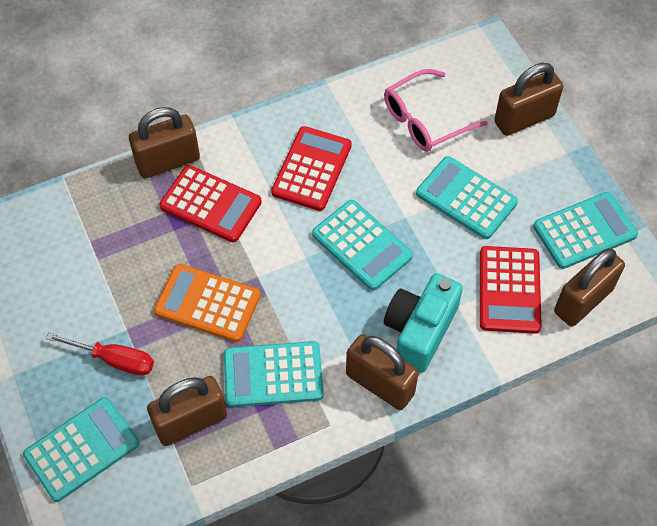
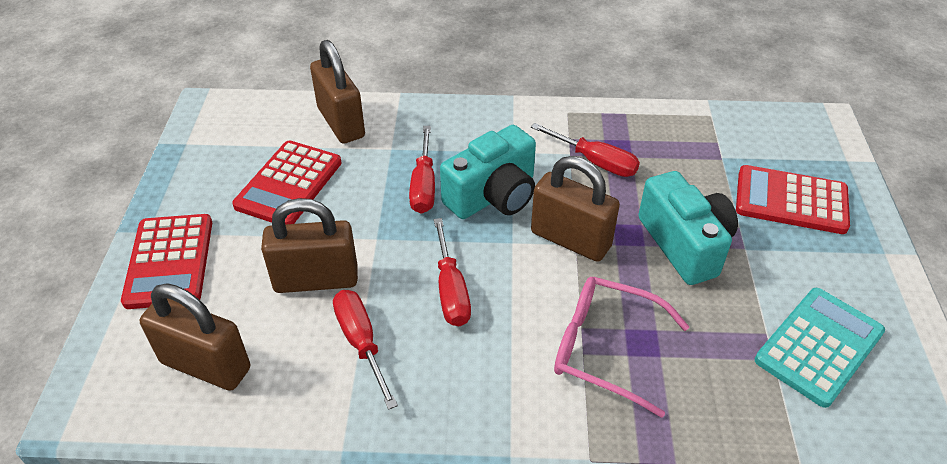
brown padlock: 5 -> 4
orange calculator: 1 -> 0
red screwdriver: 1 -> 4
turquoise calculator: 5 -> 1
turquoise camera: 1 -> 2

